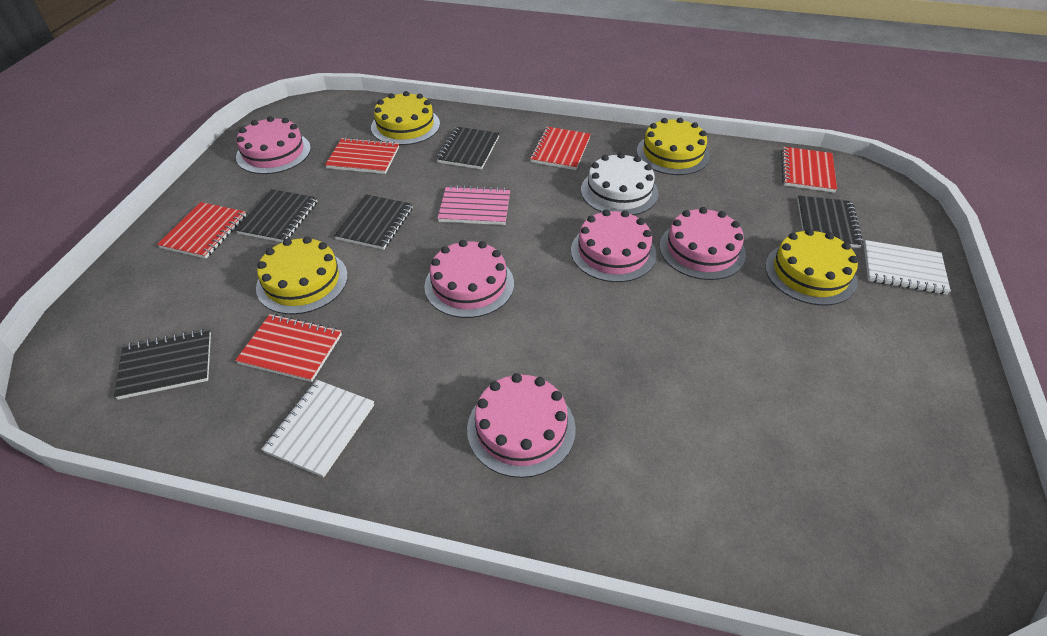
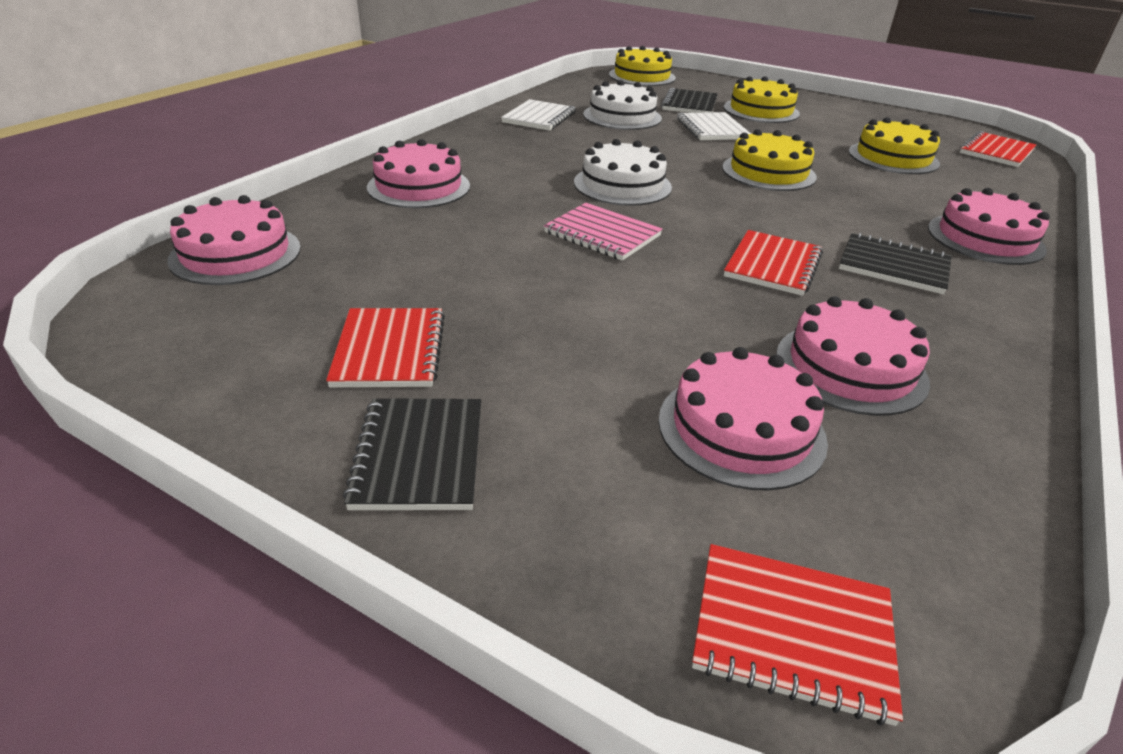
black notebook: 5 -> 3
red notebook: 5 -> 4
white cake: 1 -> 2

